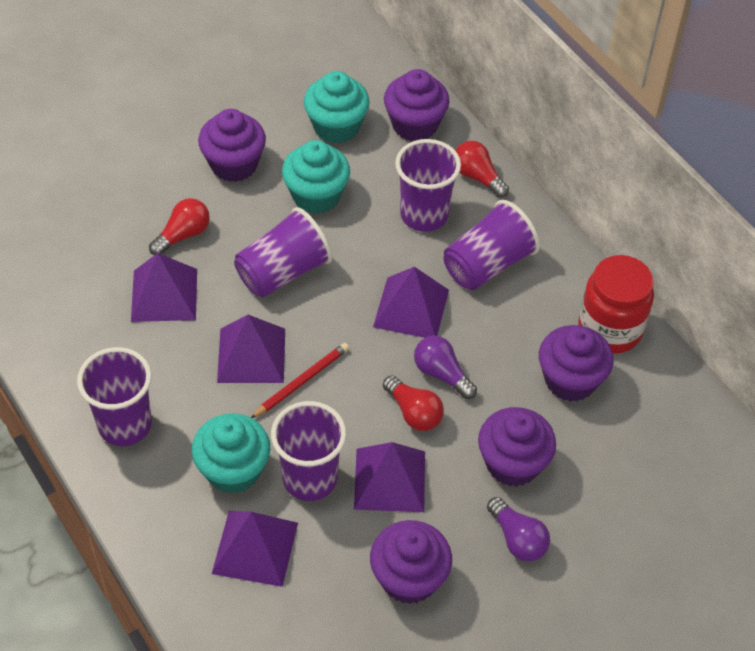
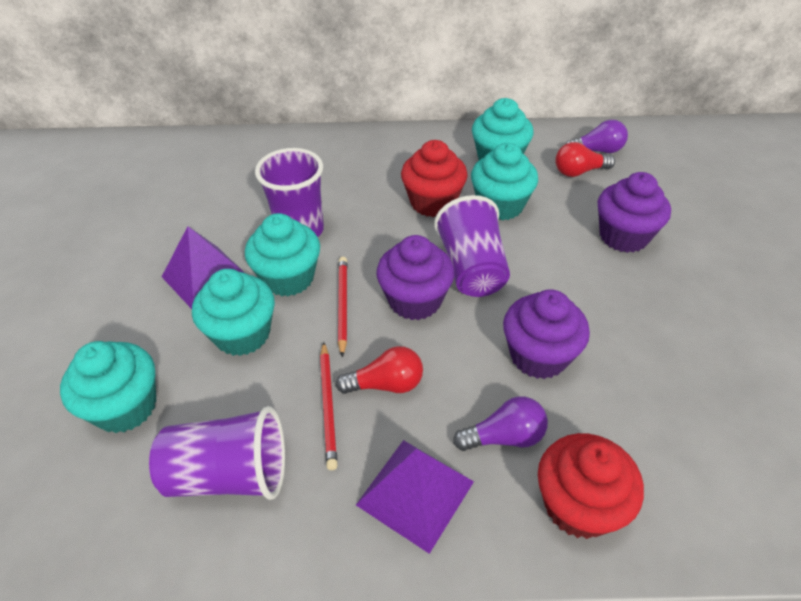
purple cup: 5 -> 3
purple cupcake: 5 -> 3
purple pyramid: 5 -> 2
red cupcake: 0 -> 2
red jar: 1 -> 0
red light bulb: 3 -> 2
red pencil: 1 -> 2
turquoise cupcake: 3 -> 5

